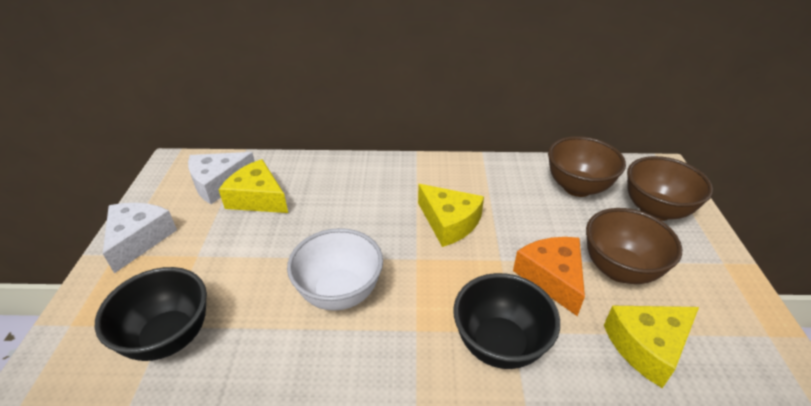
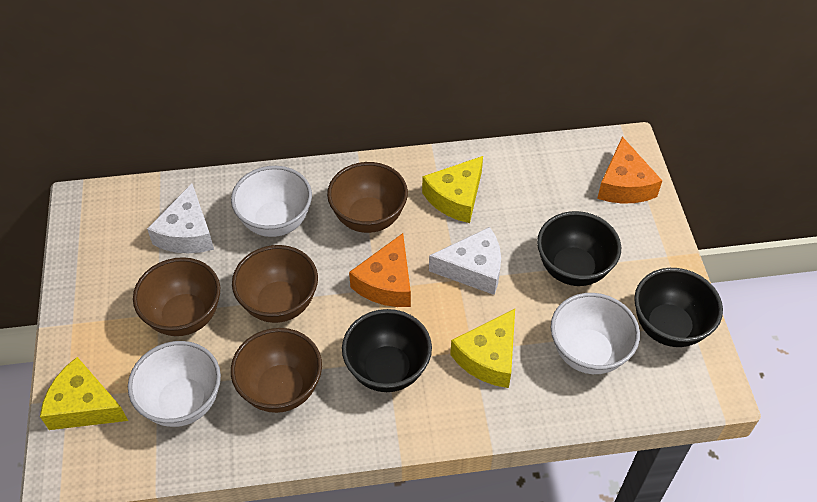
black bowl: 2 -> 3
brown bowl: 3 -> 4
orange cheese: 1 -> 2
white bowl: 1 -> 3

